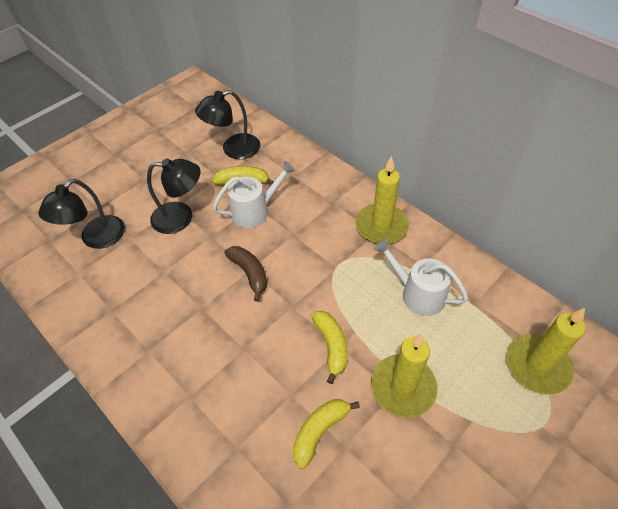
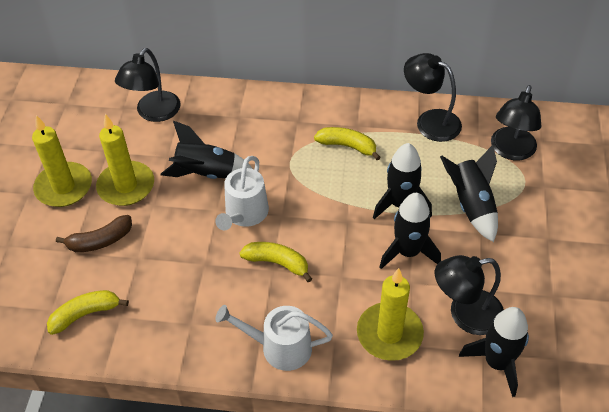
black lamp: 3 -> 4
black rocket: 0 -> 5

